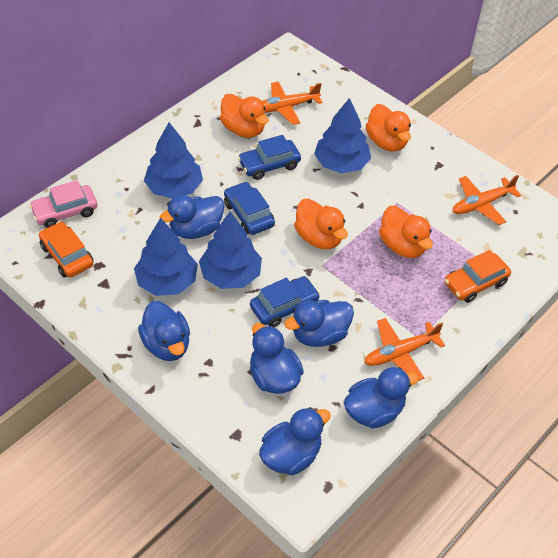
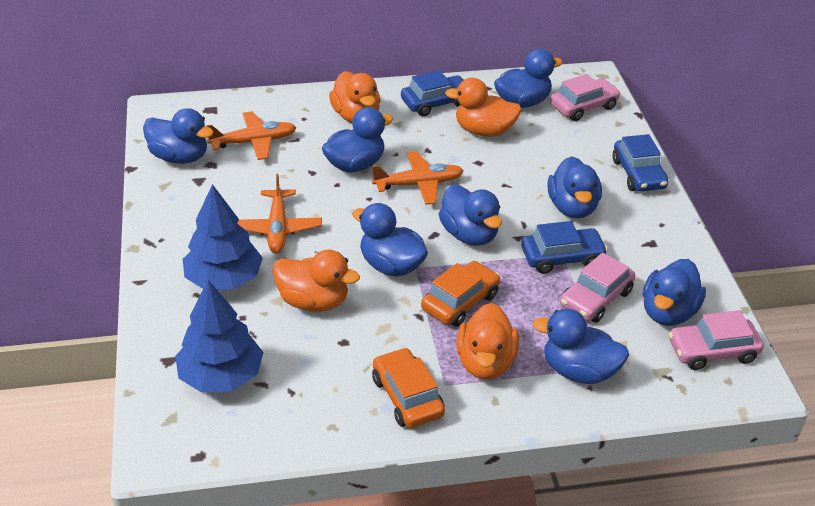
blue duck: 6 -> 8
blue tree: 4 -> 2
pink car: 1 -> 3

